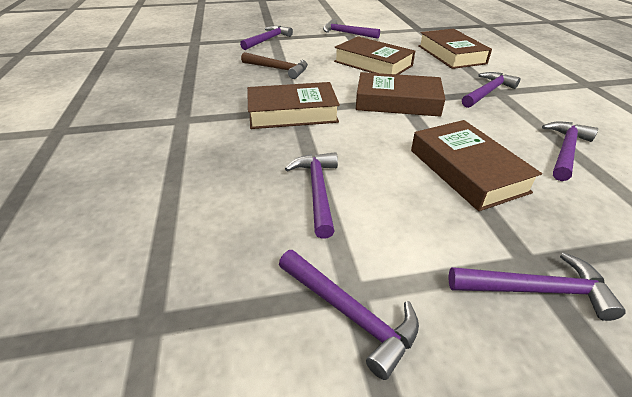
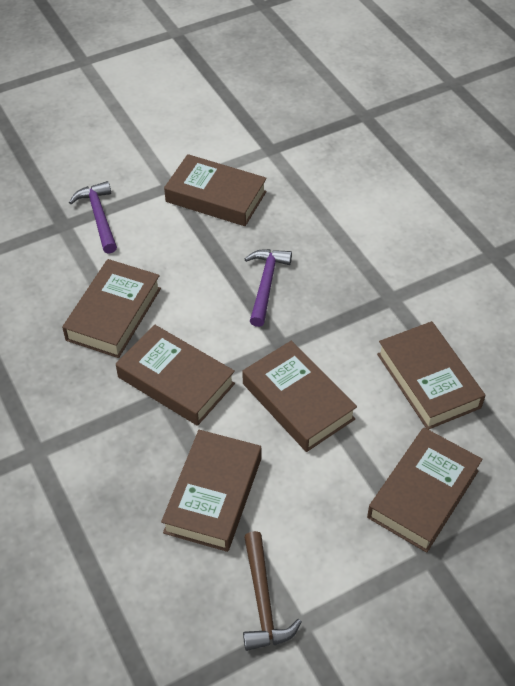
brown book: 5 -> 7
purple hammer: 7 -> 2

